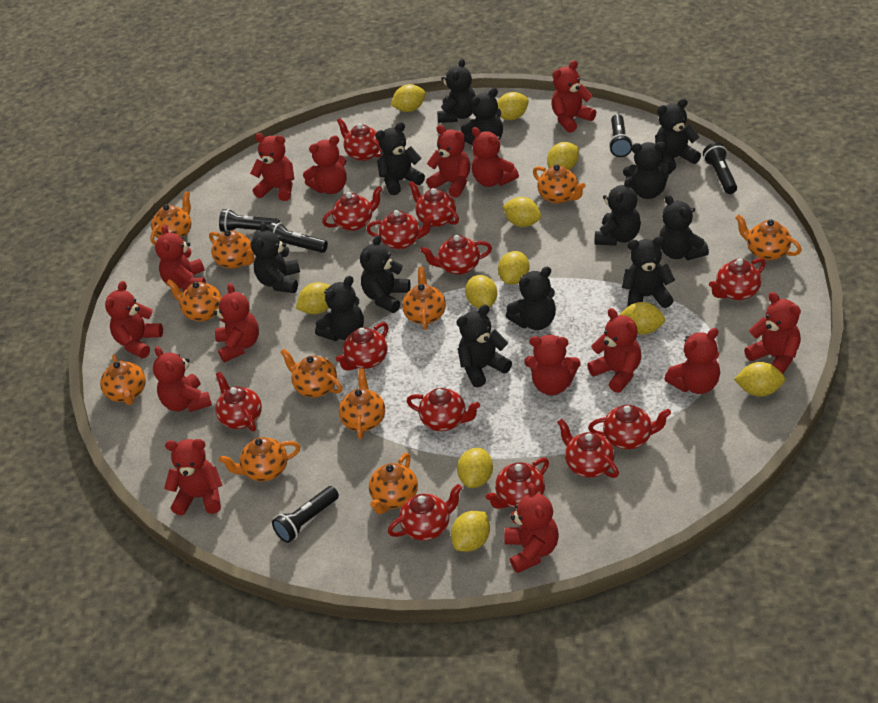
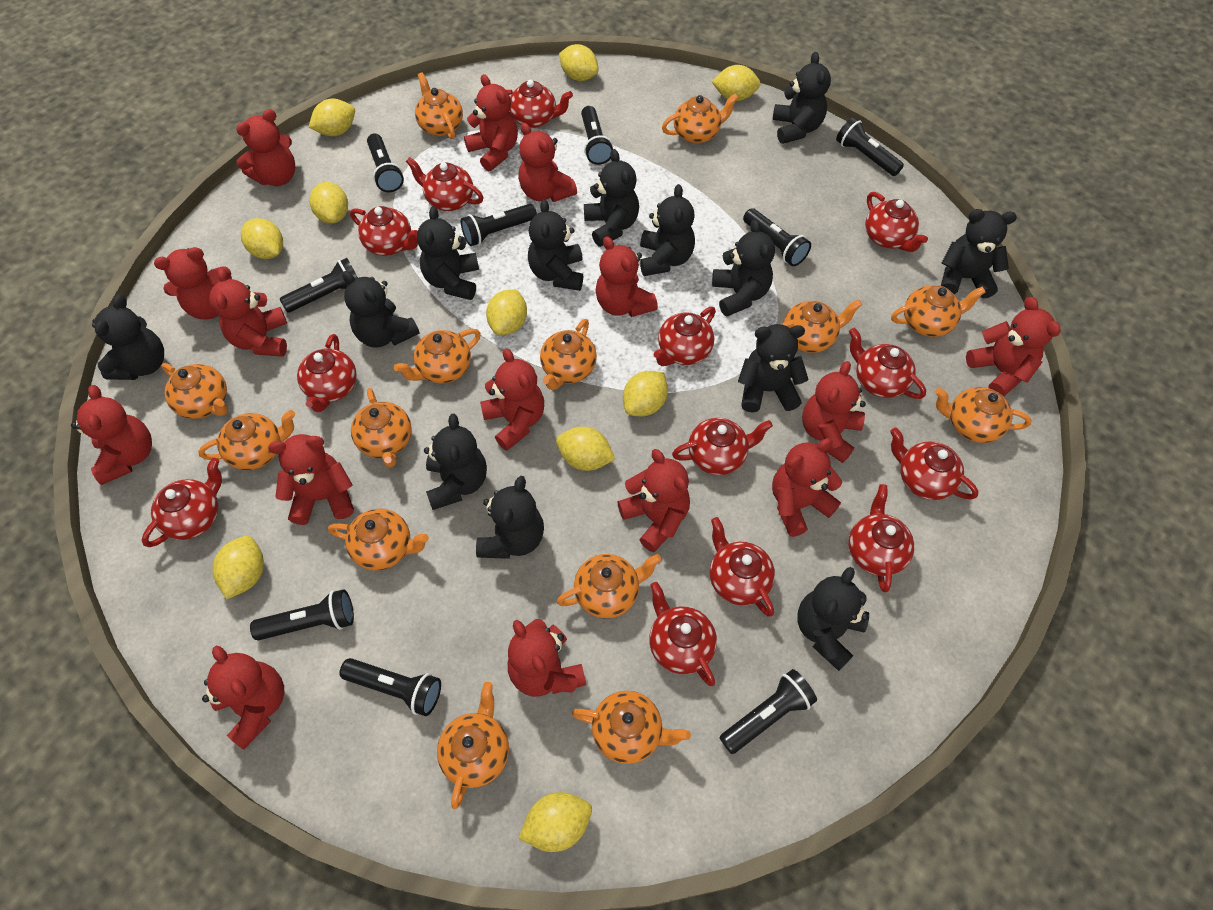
black flashlight: 5 -> 9
orange teapot: 11 -> 14
yellow lemon: 11 -> 10

